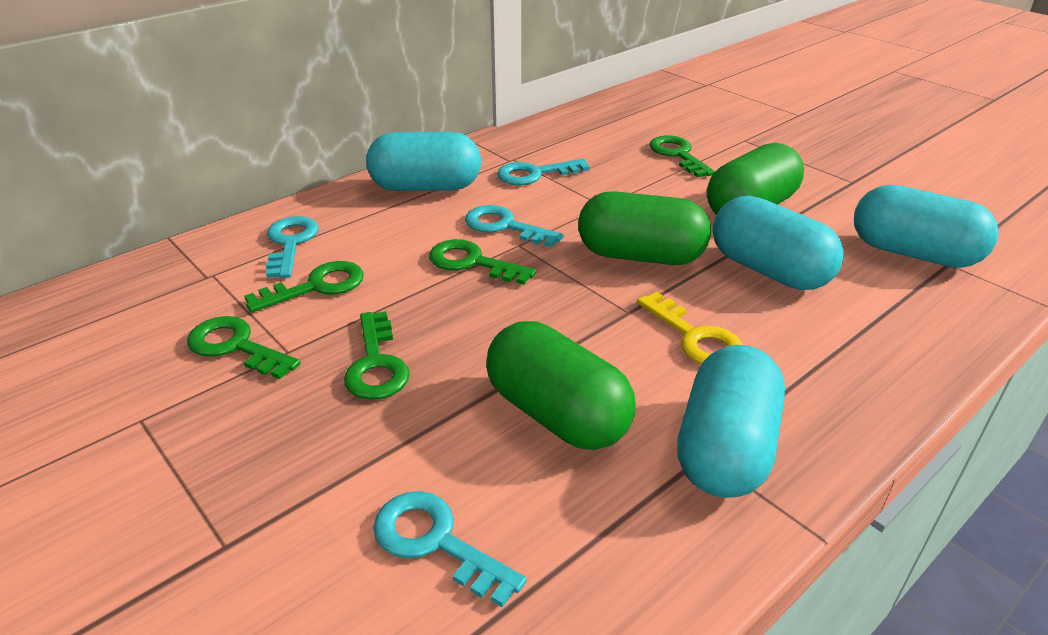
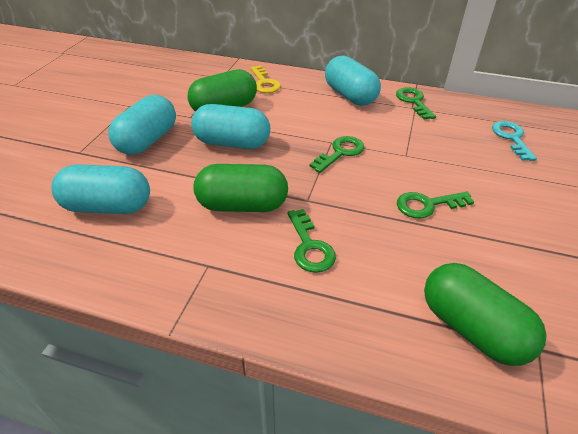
green key: 5 -> 4
turquoise key: 4 -> 1

